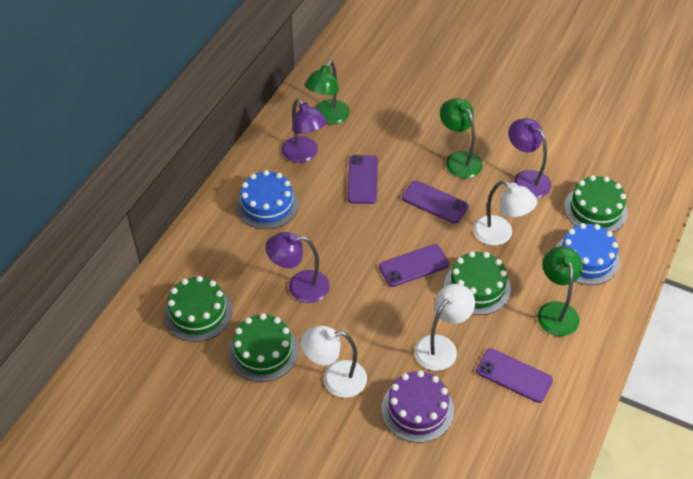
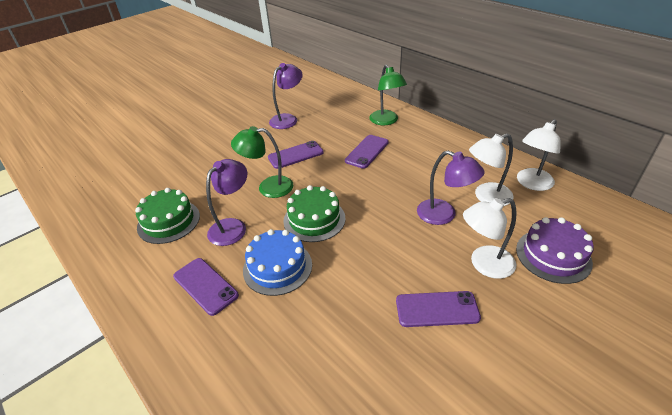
blue cake: 2 -> 1
green cake: 4 -> 2
green lamp: 3 -> 2

